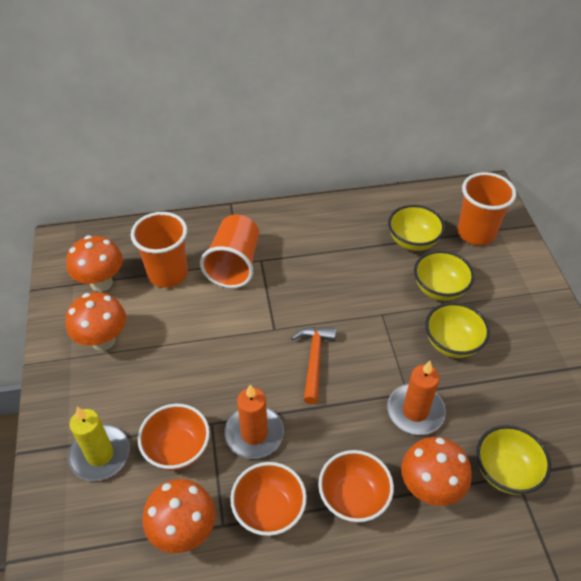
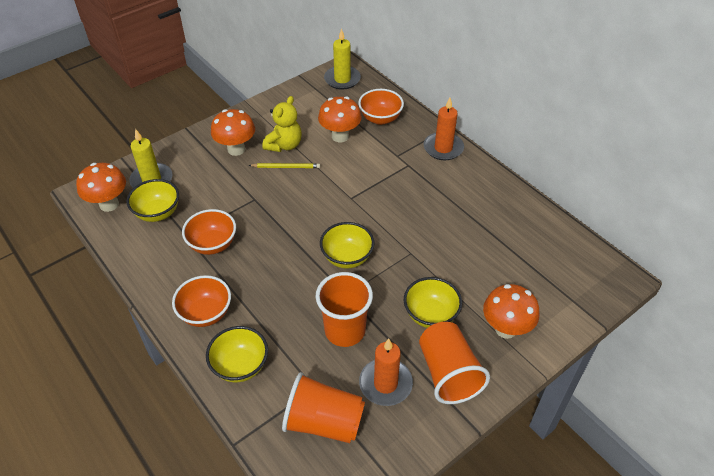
orange hammer: 1 -> 0
yellow candle: 1 -> 2
yellow pencil: 0 -> 1
yellow teddy bear: 0 -> 1

